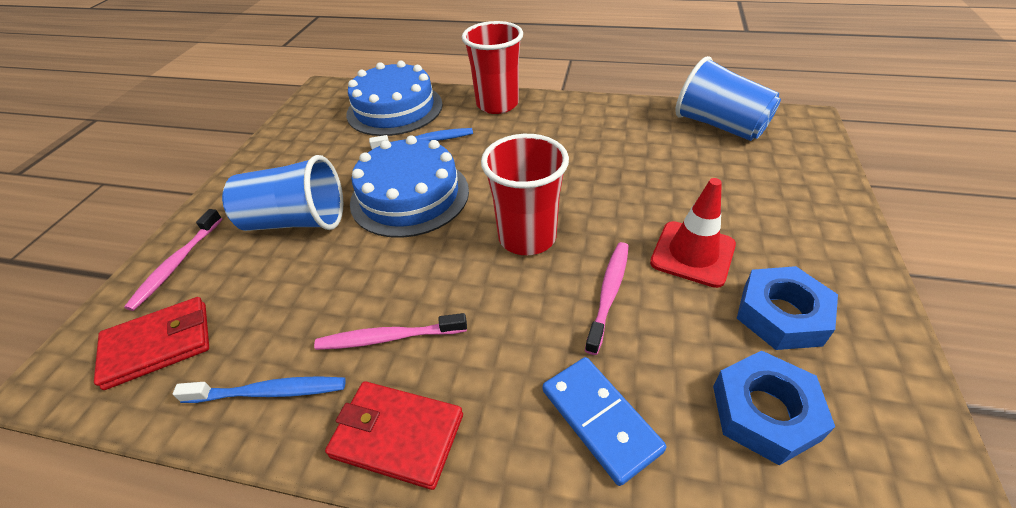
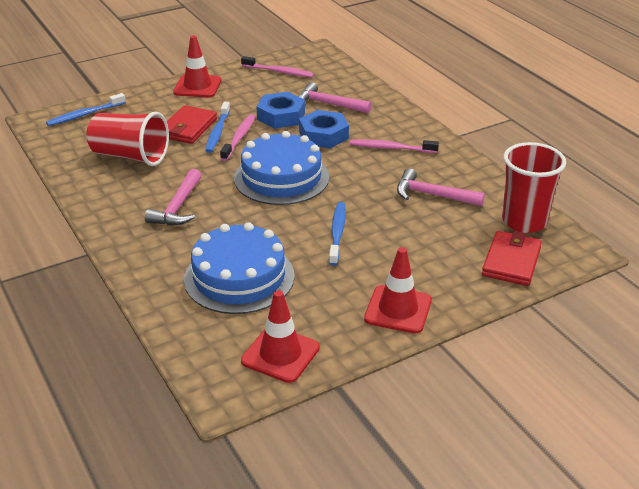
blue cup: 2 -> 0
blue domino: 1 -> 0
blue toothbrush: 2 -> 3
pink hammer: 0 -> 3
red traffic cone: 1 -> 3

